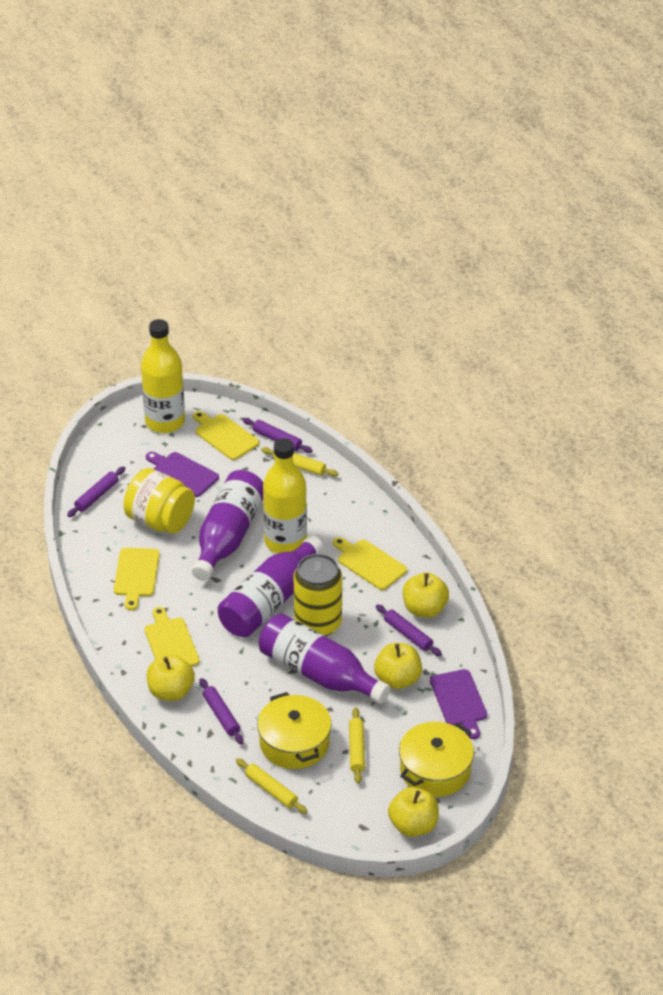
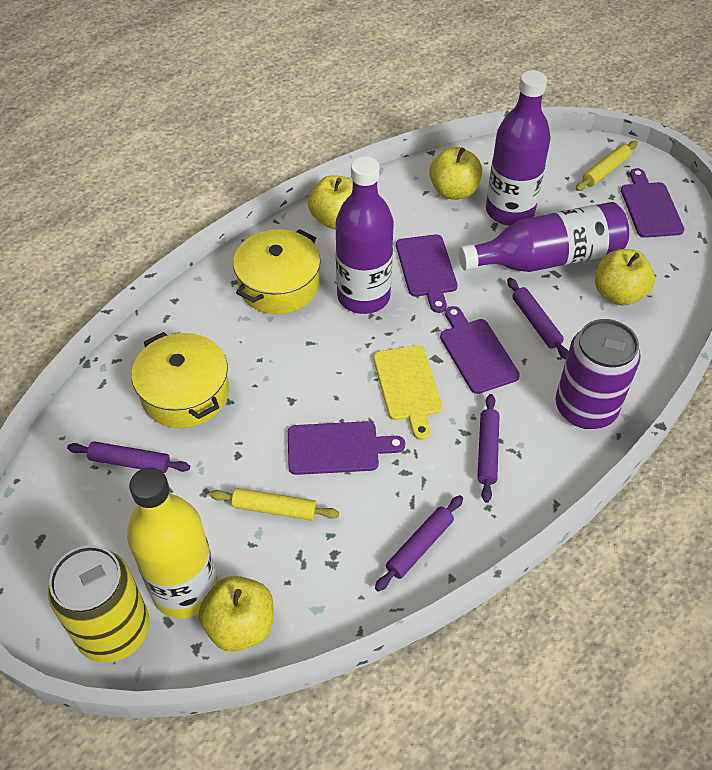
purple can: 0 -> 1
purple cutting board: 2 -> 4
yellow bottle: 2 -> 1
yellow cutting board: 4 -> 1
yellow jar: 1 -> 0
yellow rolling pin: 3 -> 2

